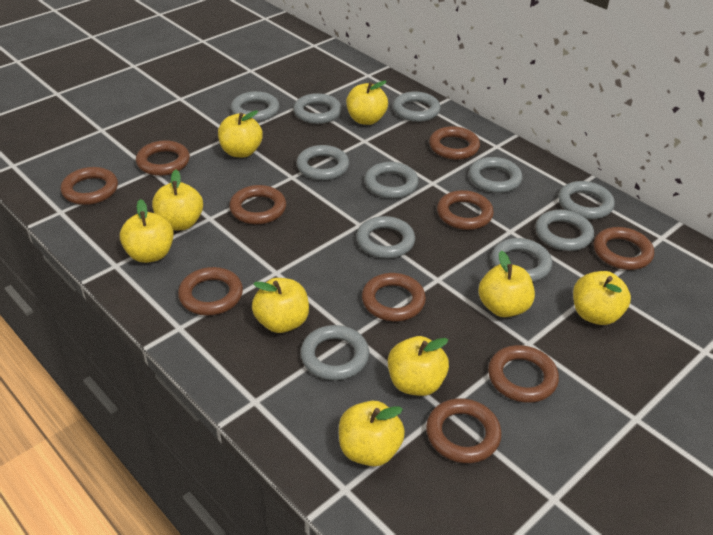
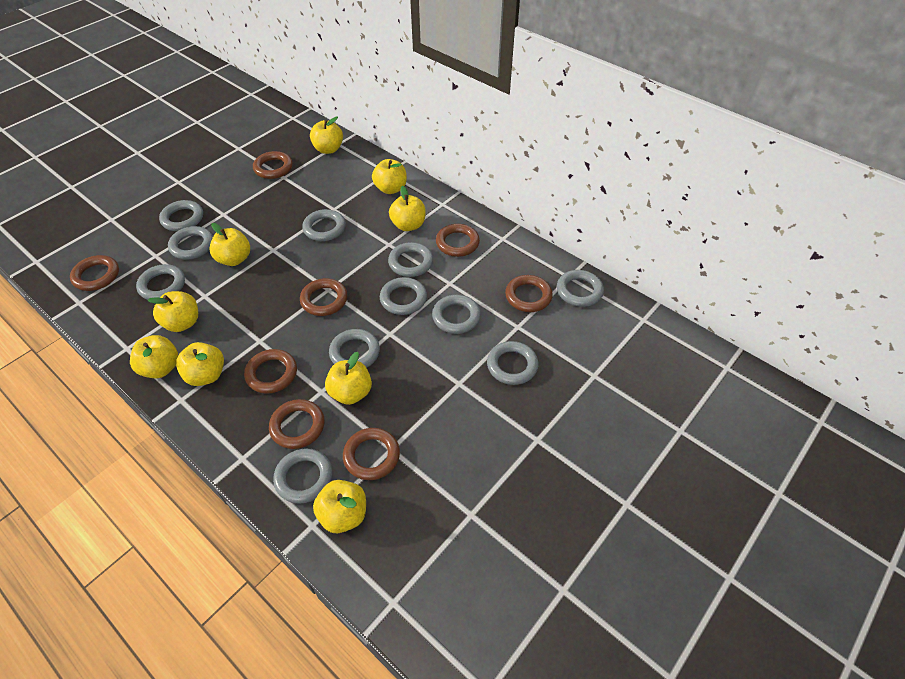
brown ring: 10 -> 8

